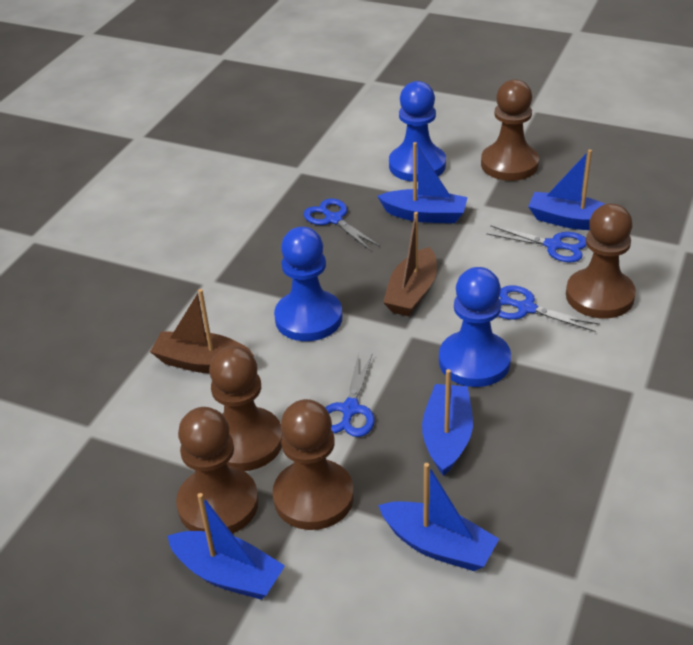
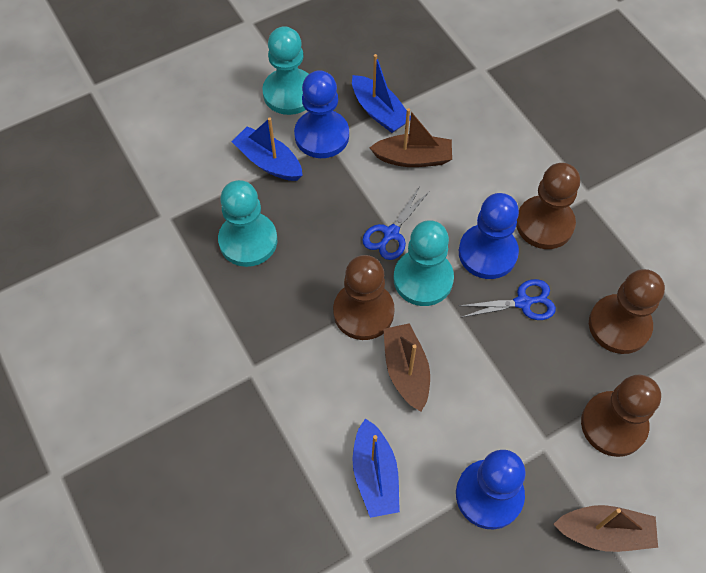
blue boat: 5 -> 3
blue scissors: 4 -> 2
brown boat: 2 -> 3
brown pawn: 5 -> 4
turquoise pawn: 0 -> 3

